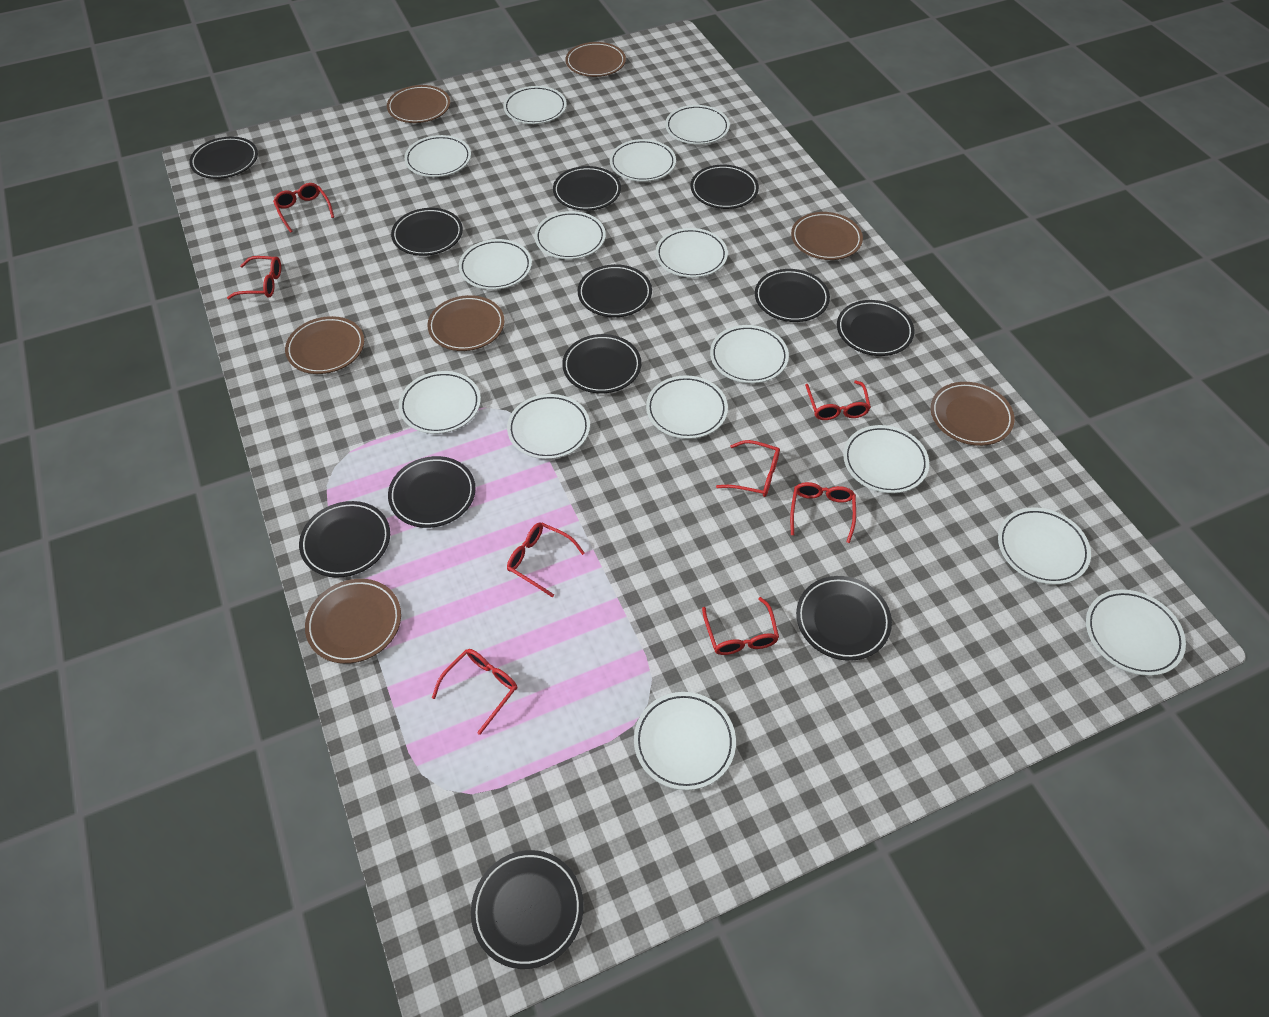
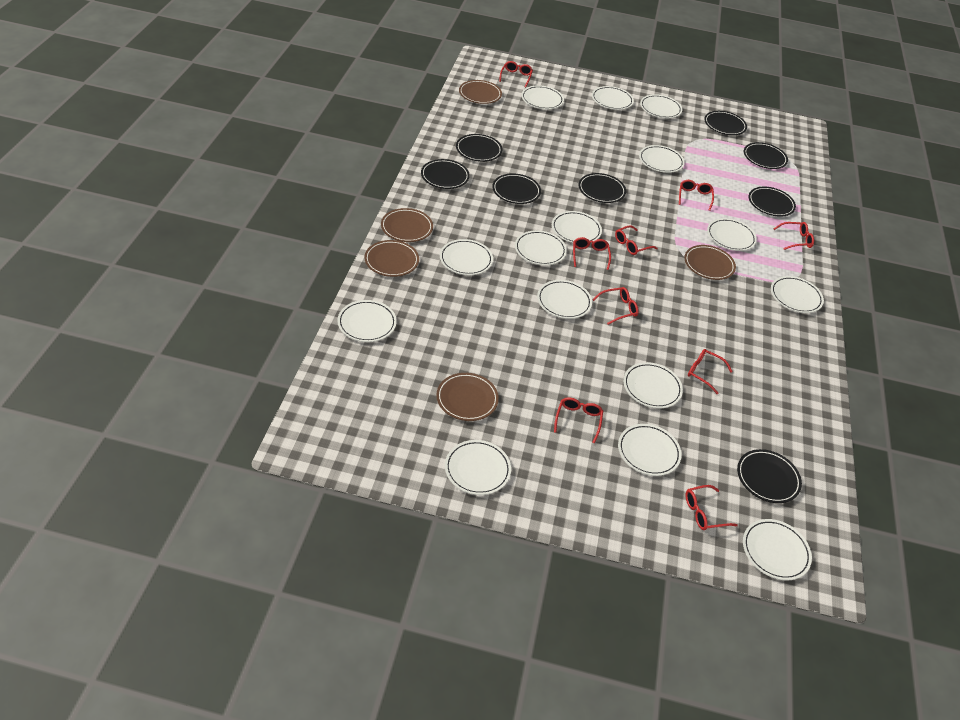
black plate: 12 -> 8
brown plate: 7 -> 5
red glasses: 8 -> 9

